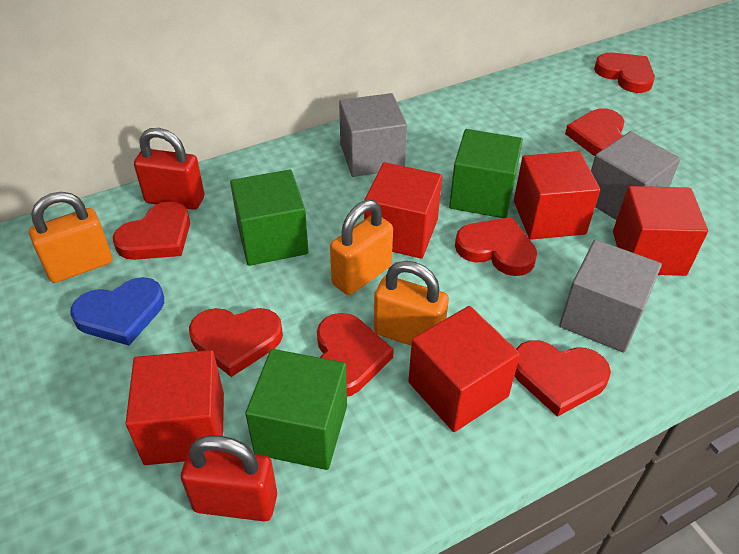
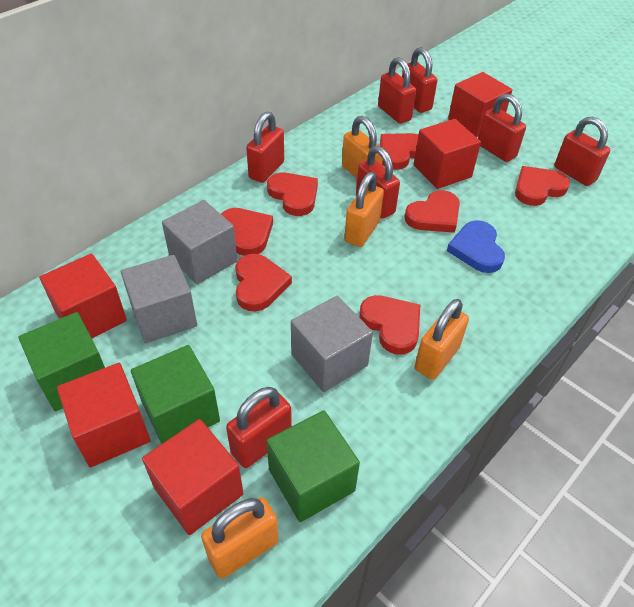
orange padlock: 3 -> 4
red padlock: 2 -> 7

